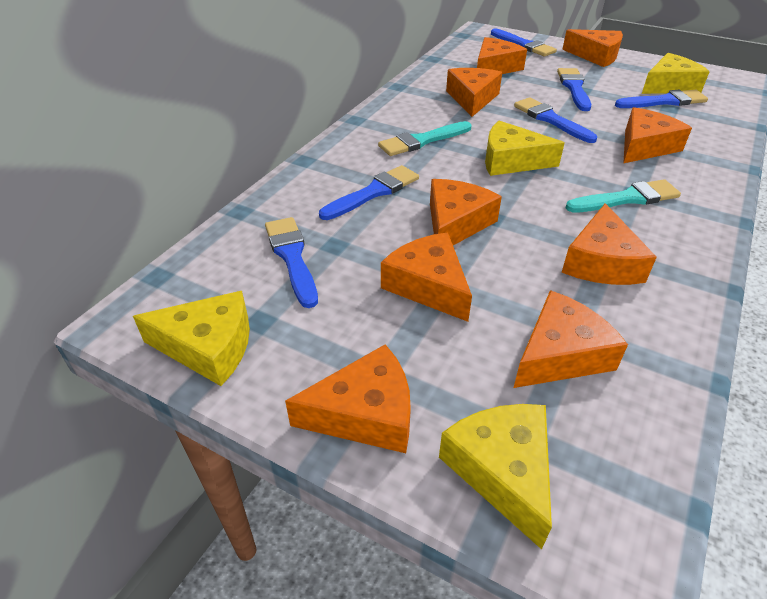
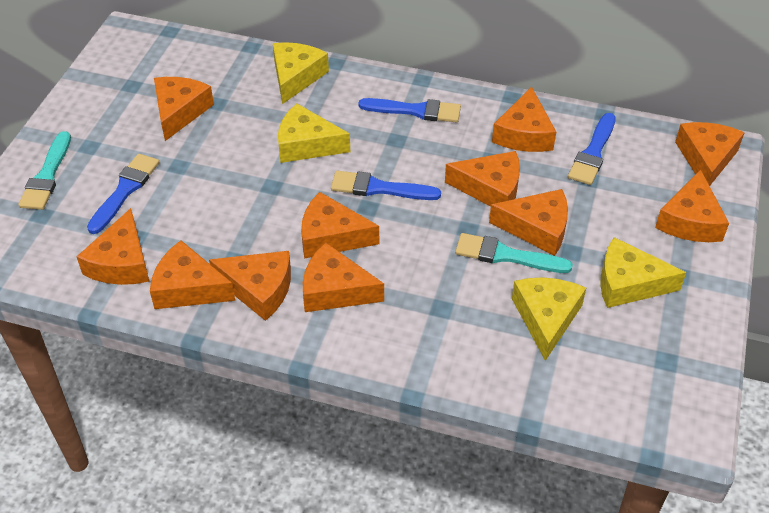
blue brush: 6 -> 4
orange cheese: 9 -> 11

